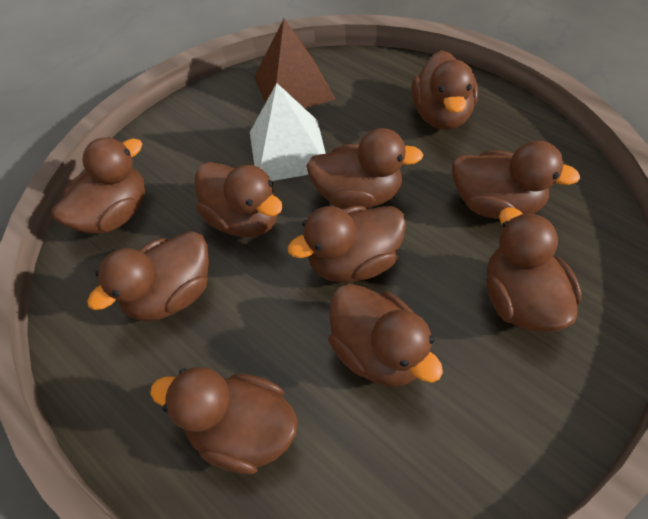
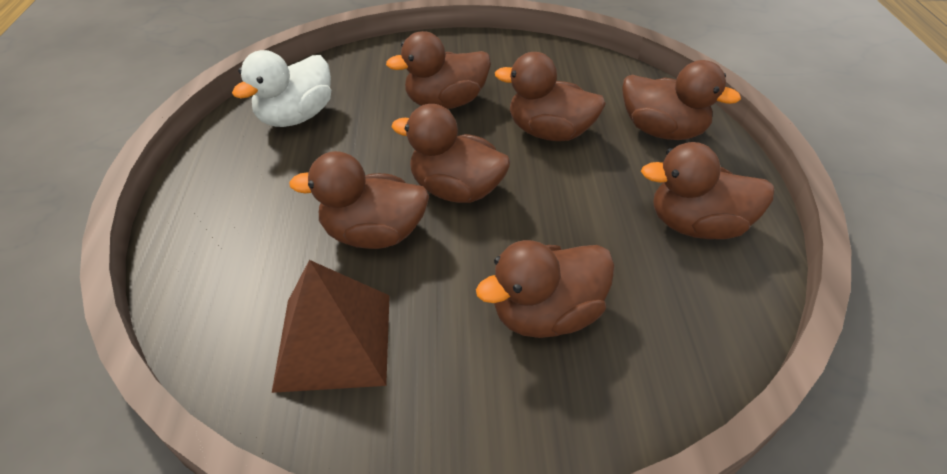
brown duck: 10 -> 7
white duck: 0 -> 1
white pyramid: 1 -> 0

